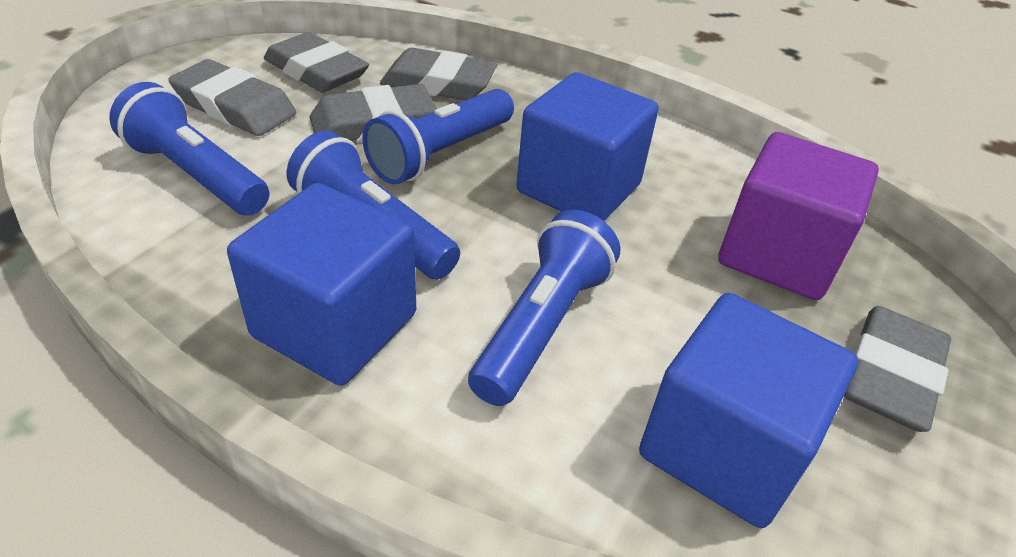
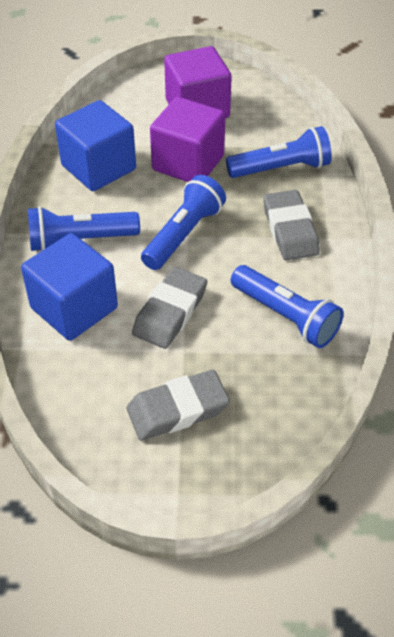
blue cube: 3 -> 2
grey eraser: 5 -> 3
purple cube: 1 -> 2

